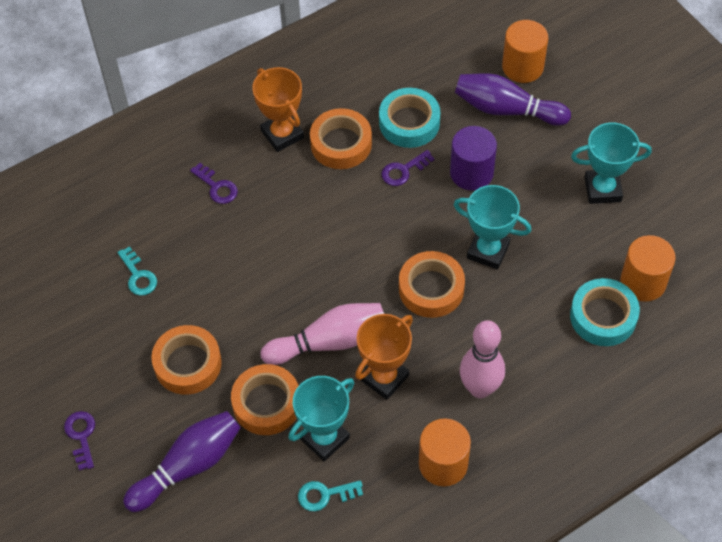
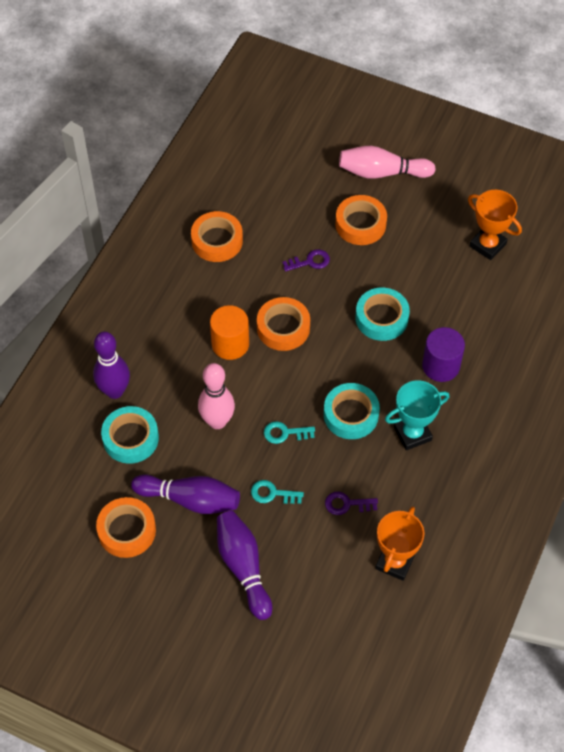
orange cylinder: 3 -> 1
purple bowling pin: 2 -> 3
purple key: 3 -> 2
turquoise tape: 2 -> 3
turquoise trophy: 3 -> 1

